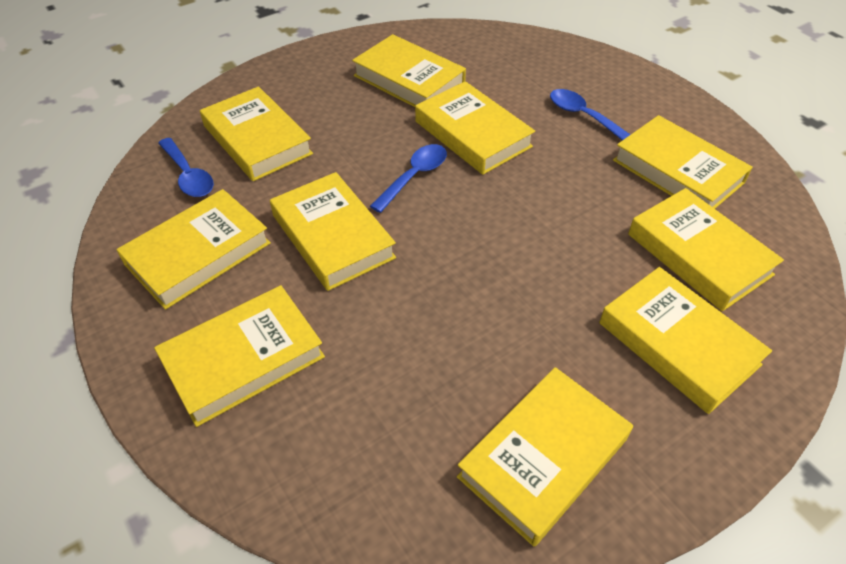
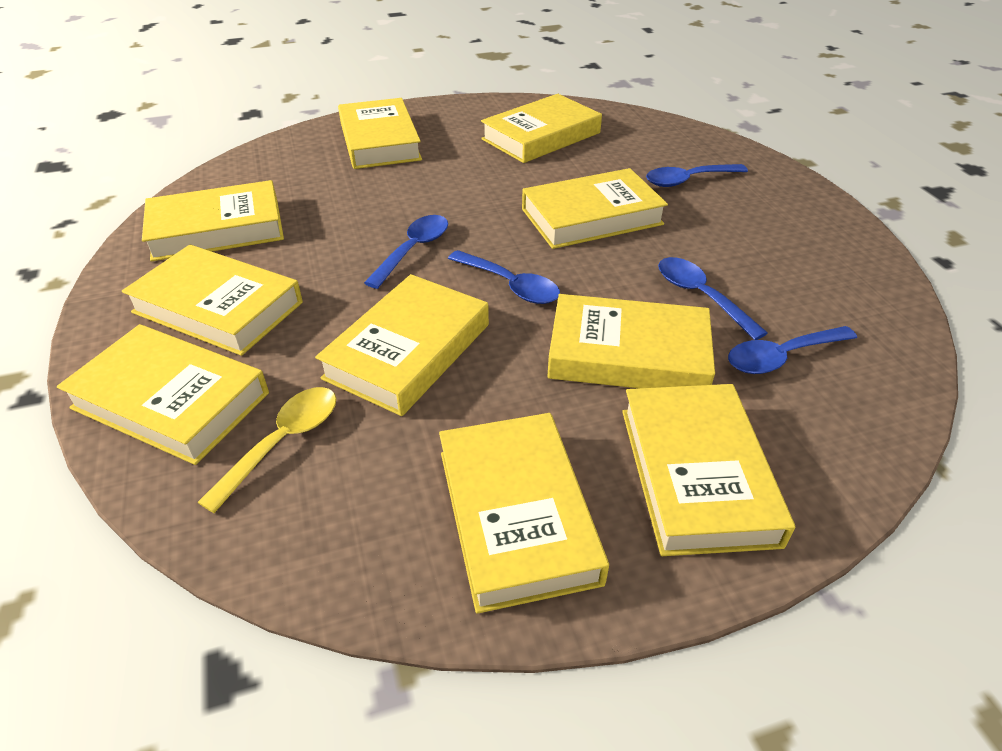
blue spoon: 3 -> 5
yellow spoon: 0 -> 1

